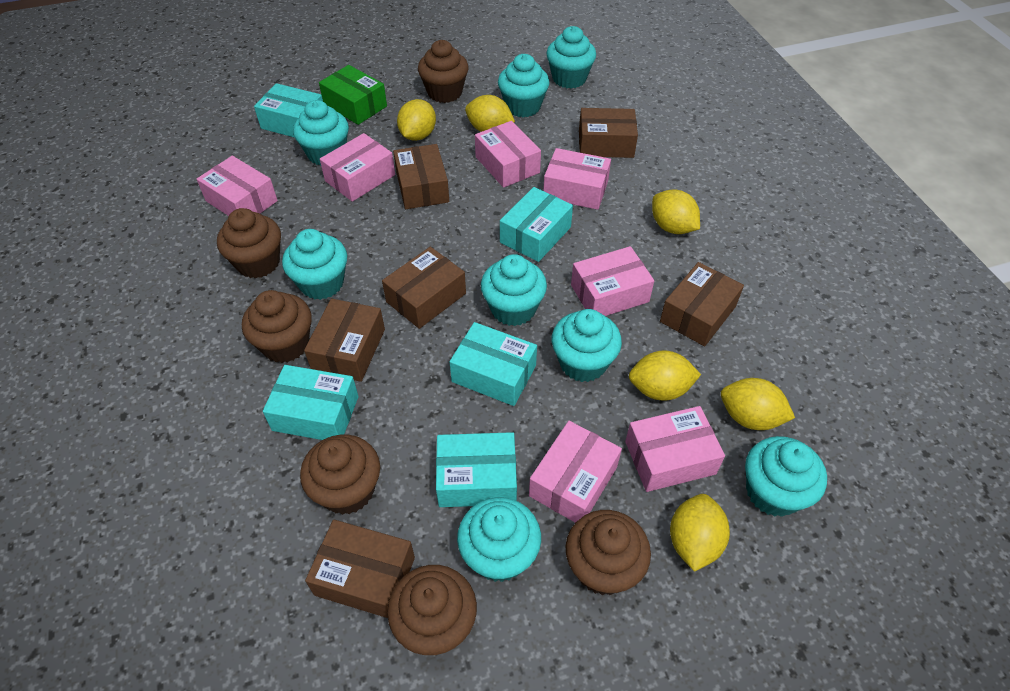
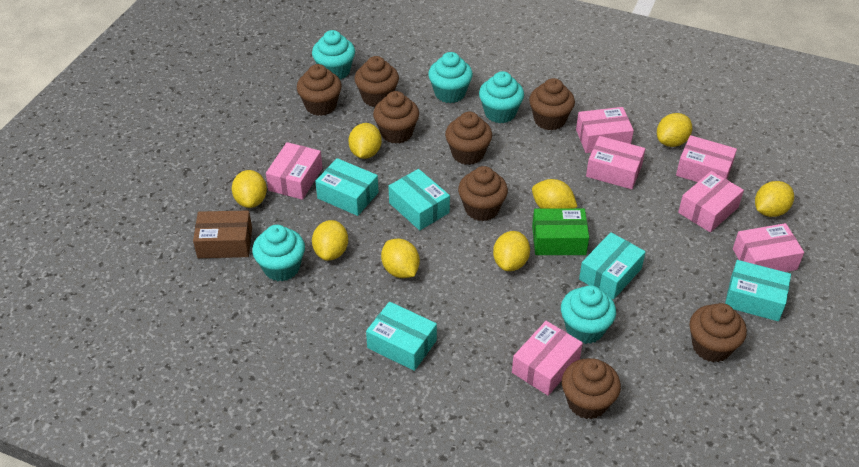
brown box: 6 -> 1
brown cupcake: 6 -> 8
turquoise cupcake: 8 -> 5
yellow lemon: 6 -> 8

